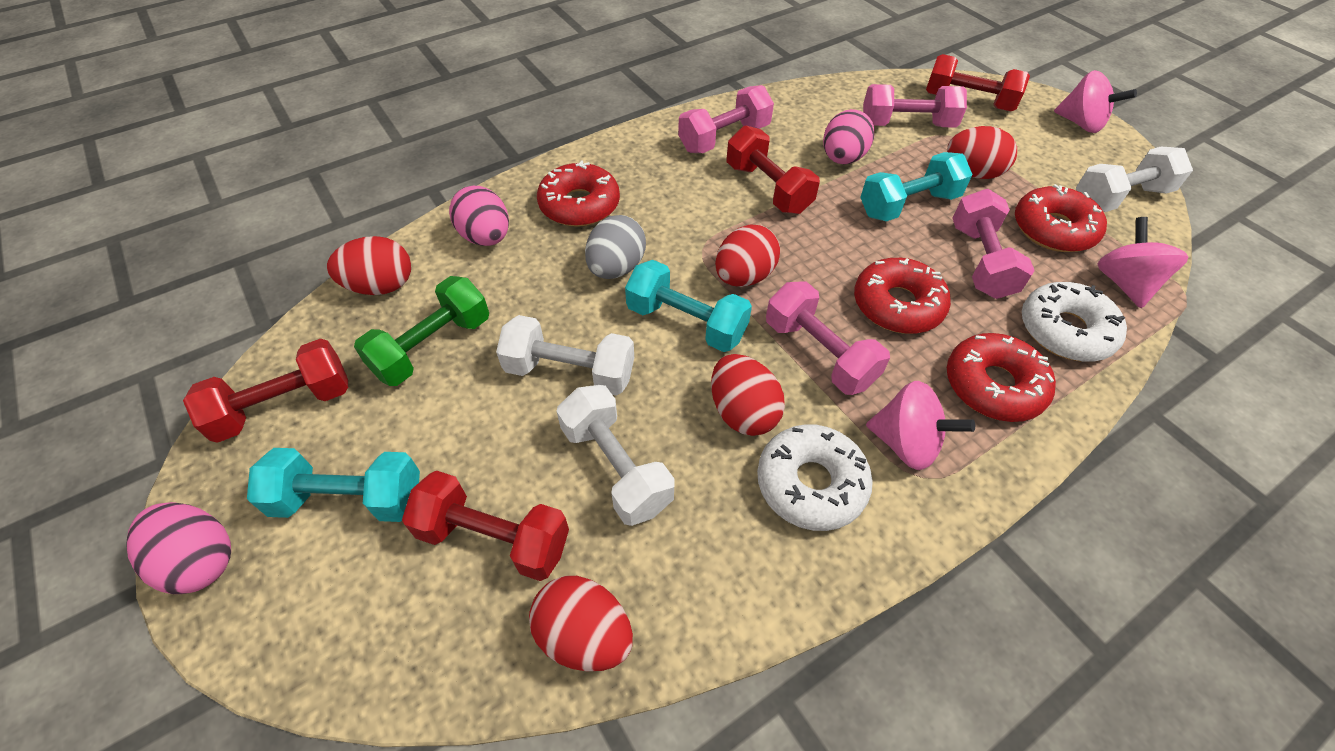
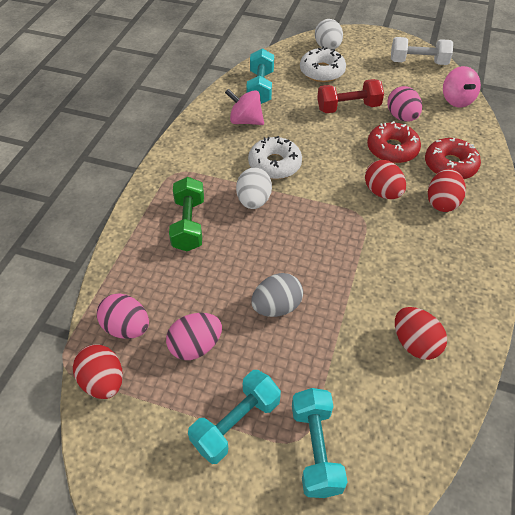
pink dumbbell: 4 -> 0
pink spinning top: 3 -> 2
red donut: 4 -> 2
red dumbbell: 4 -> 1
red egg: 5 -> 4
white dumbbell: 3 -> 1
white egg: 0 -> 2

